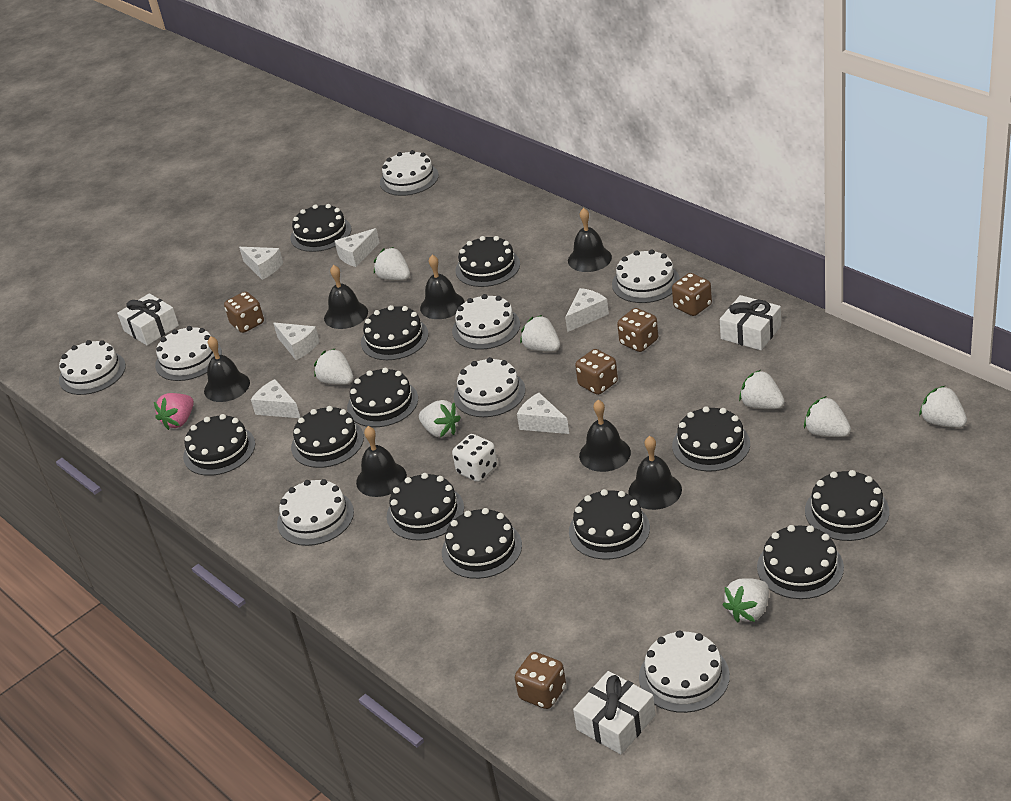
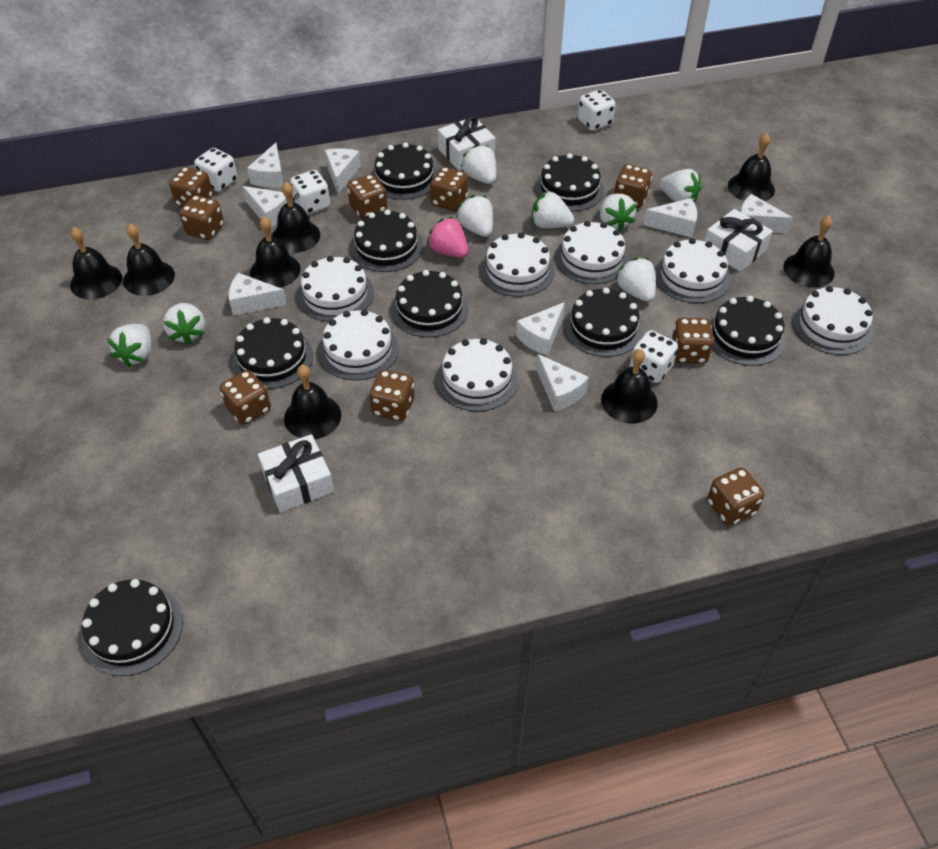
black bell: 7 -> 8
black cake: 12 -> 8
brown dice: 5 -> 9
white cake: 8 -> 7
white cheese: 6 -> 8
white dice: 1 -> 4

